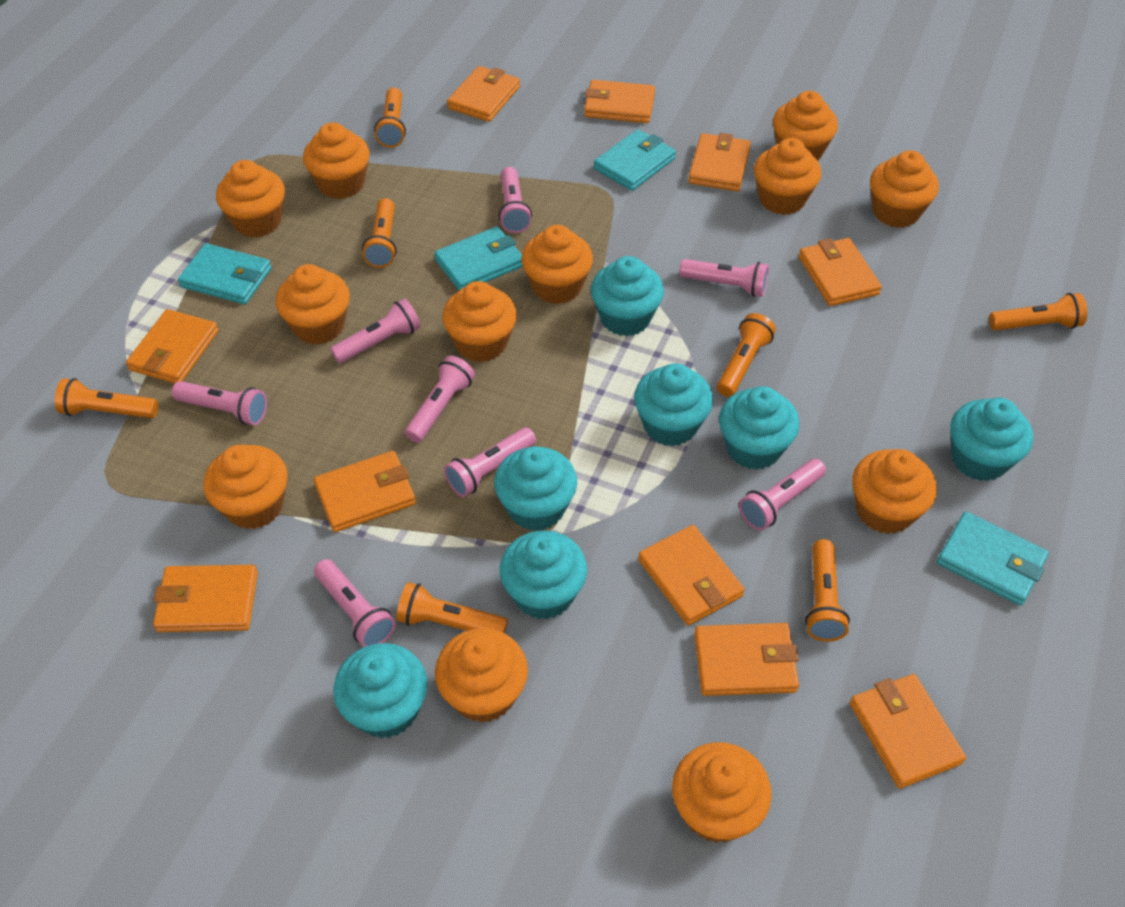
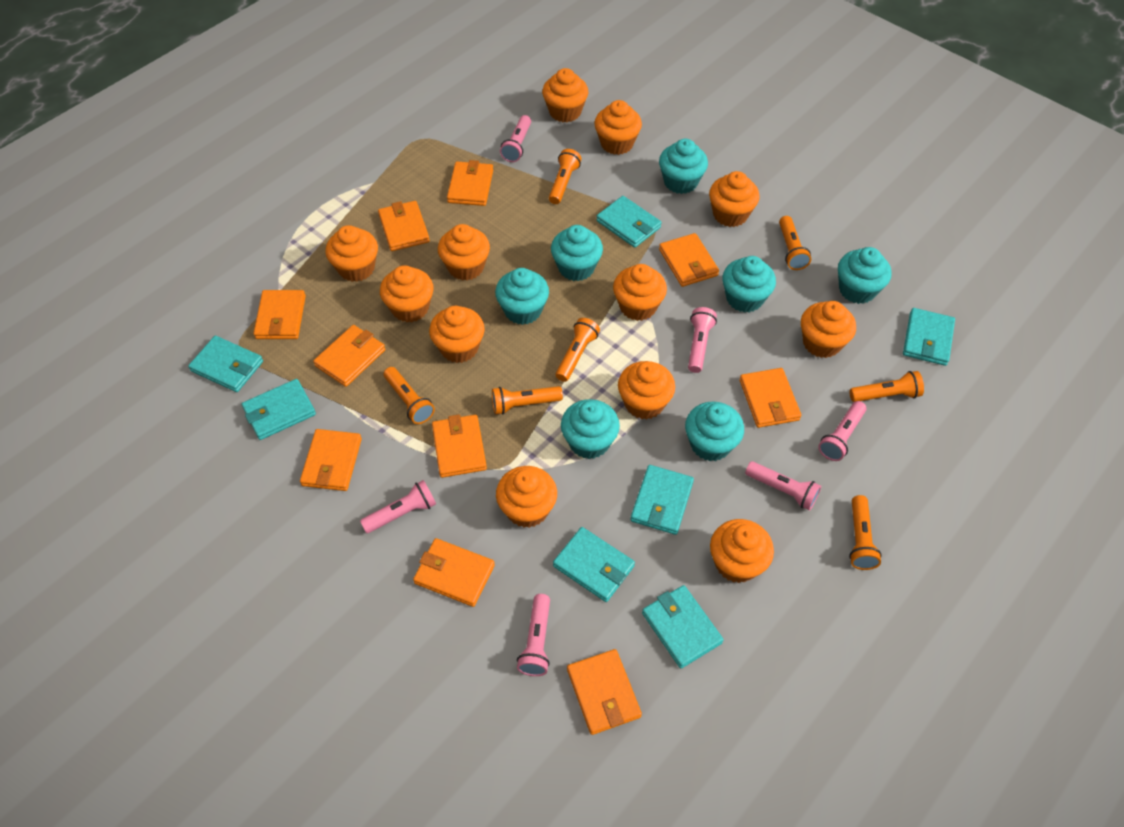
pink flashlight: 8 -> 6
turquoise wallet: 4 -> 7

